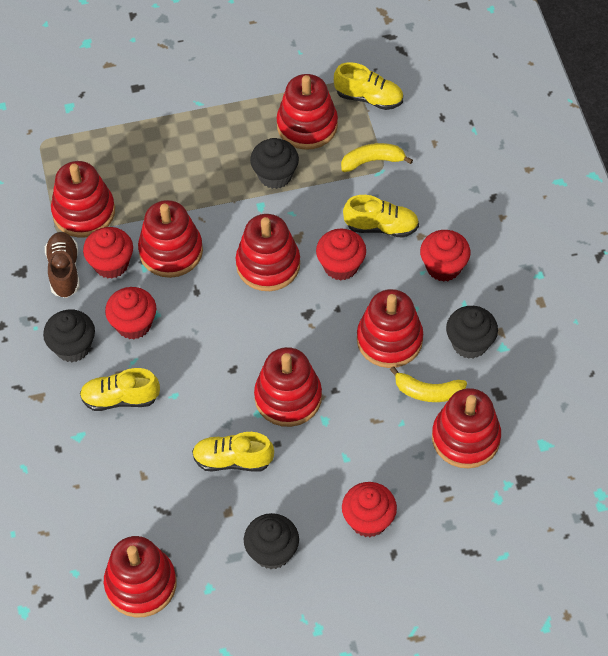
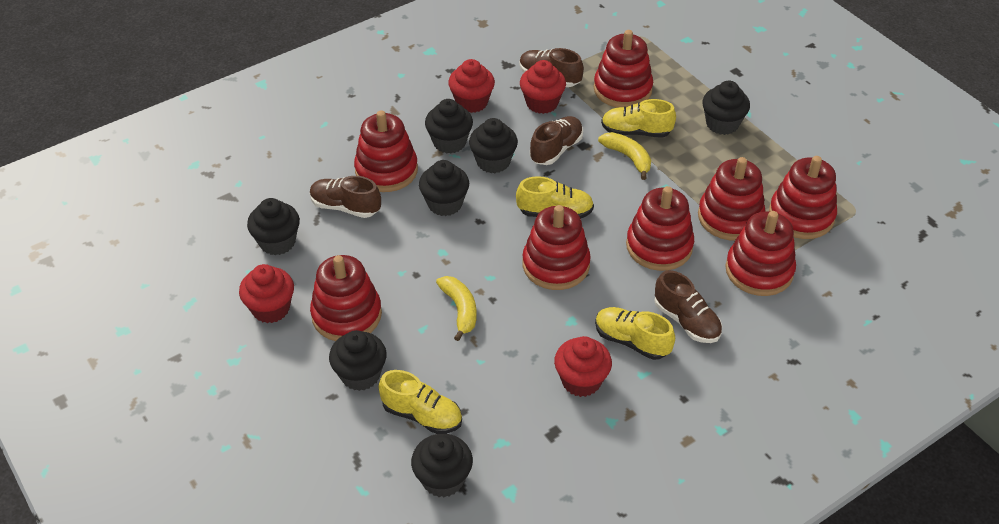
black cupcake: 4 -> 7
brown shoe: 1 -> 4
red cupcake: 5 -> 4

